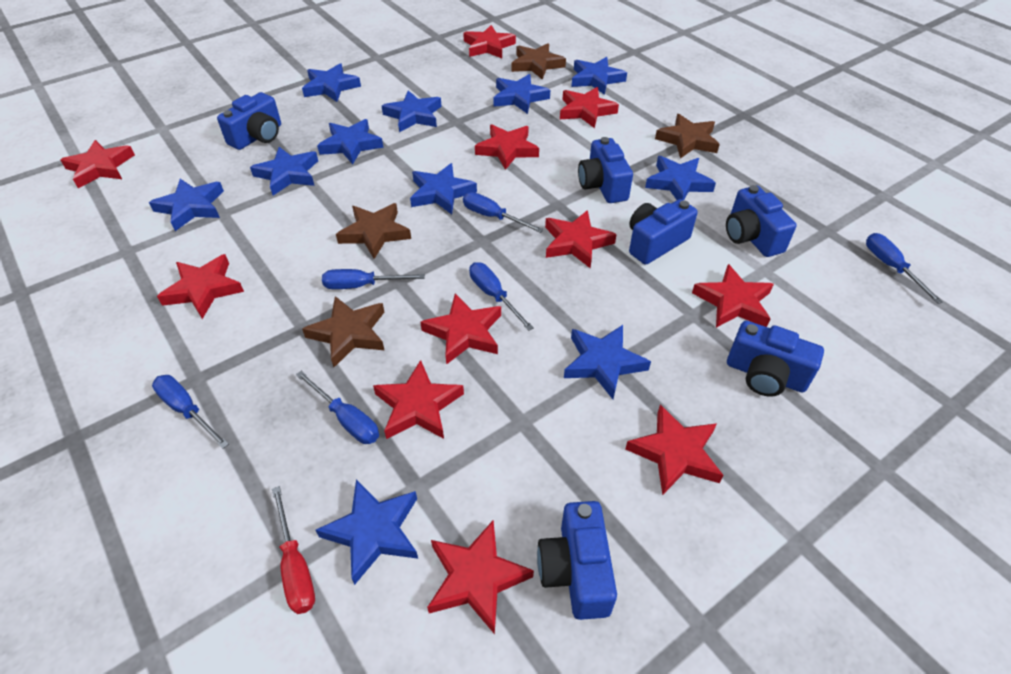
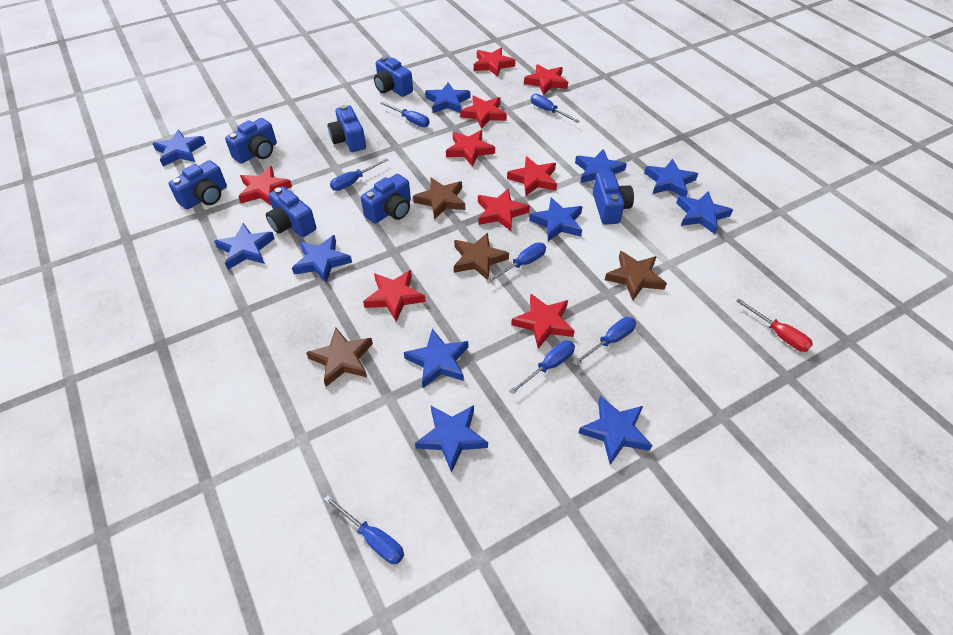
blue camera: 6 -> 7
blue screwdriver: 6 -> 7
red star: 11 -> 9

